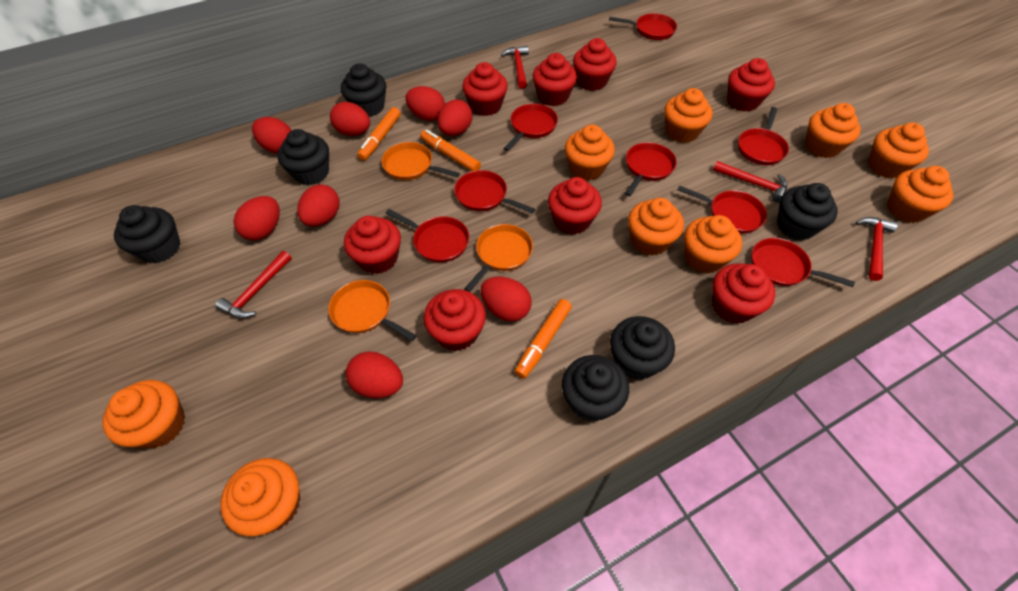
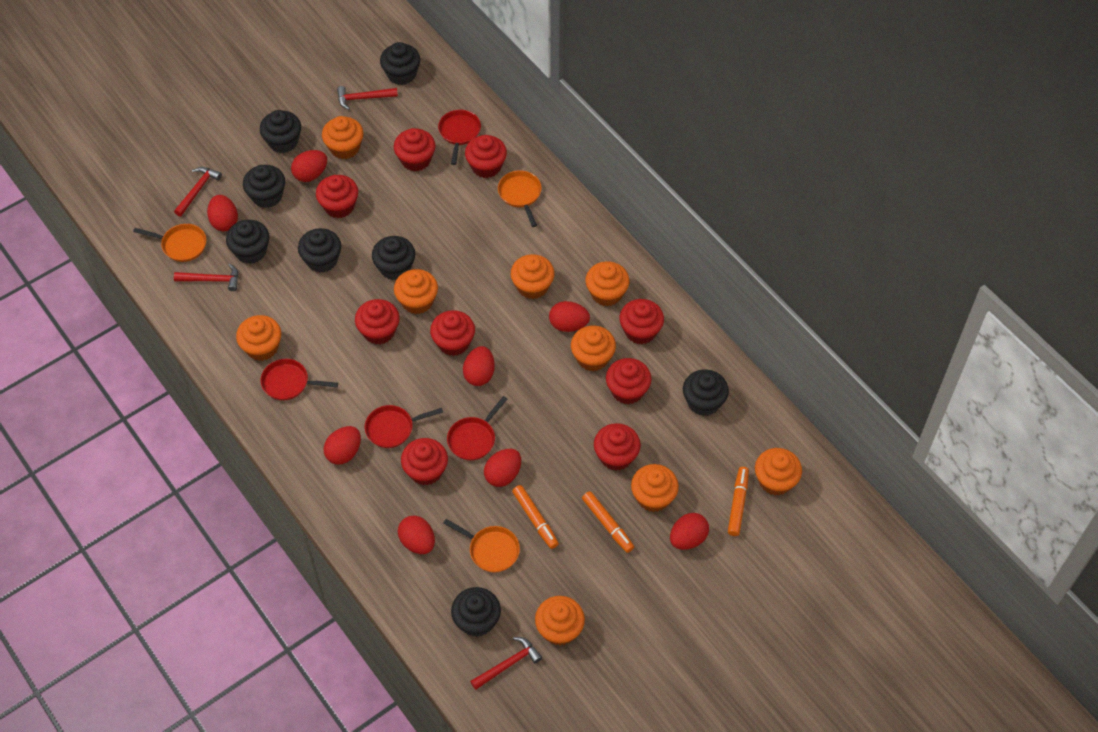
black cupcake: 6 -> 8
red cupcake: 8 -> 9
red pan: 8 -> 4

